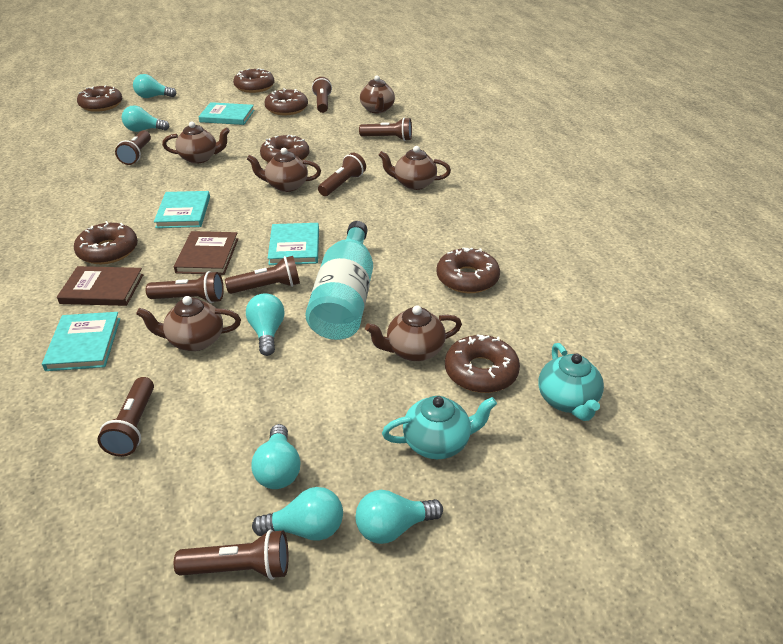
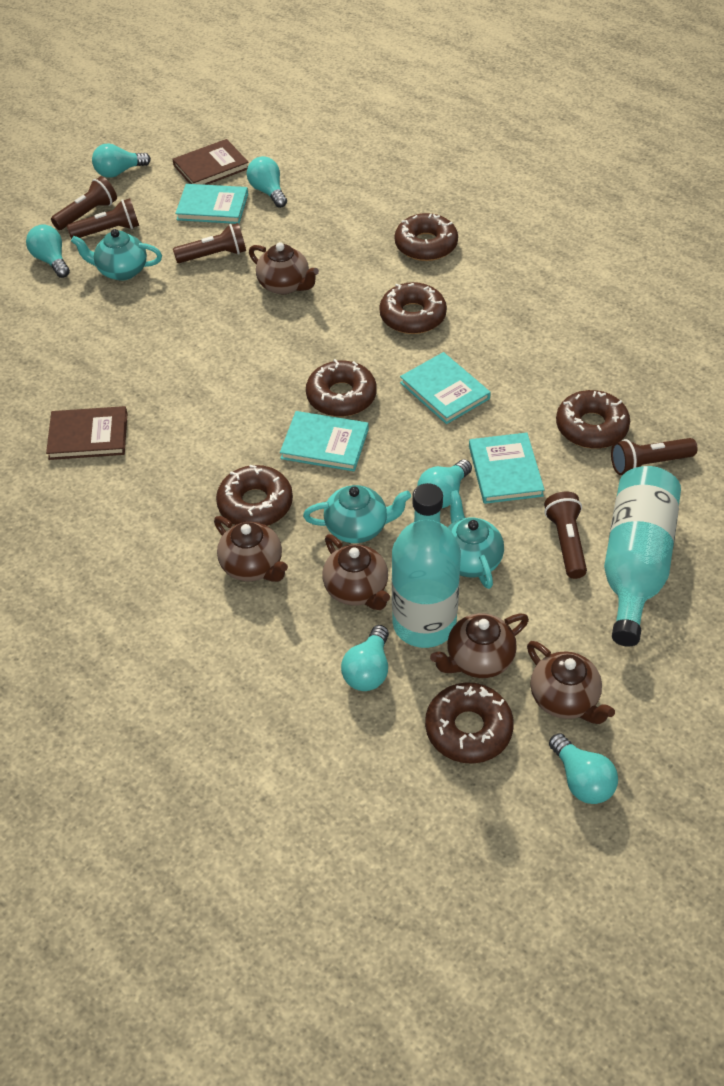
brown donut: 7 -> 6
brown flashlight: 8 -> 5
brown teapot: 6 -> 5
turquoise bottle: 1 -> 2
turquoise teapot: 2 -> 3

